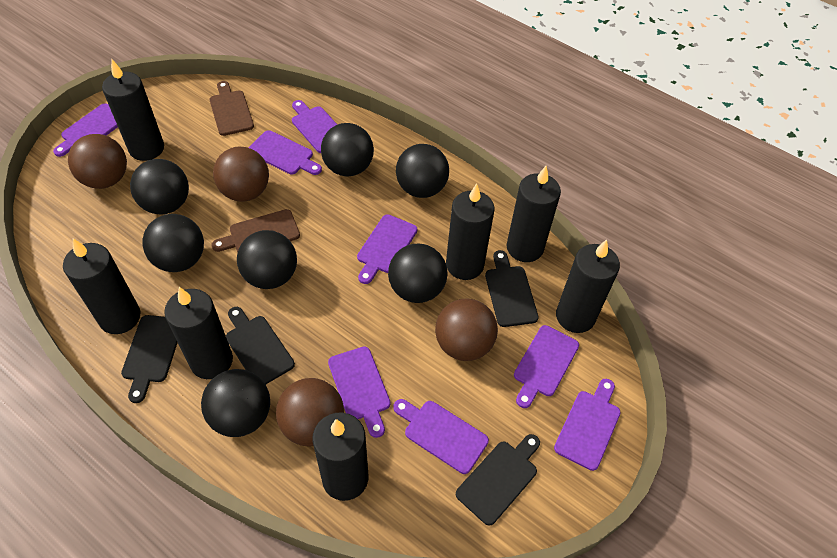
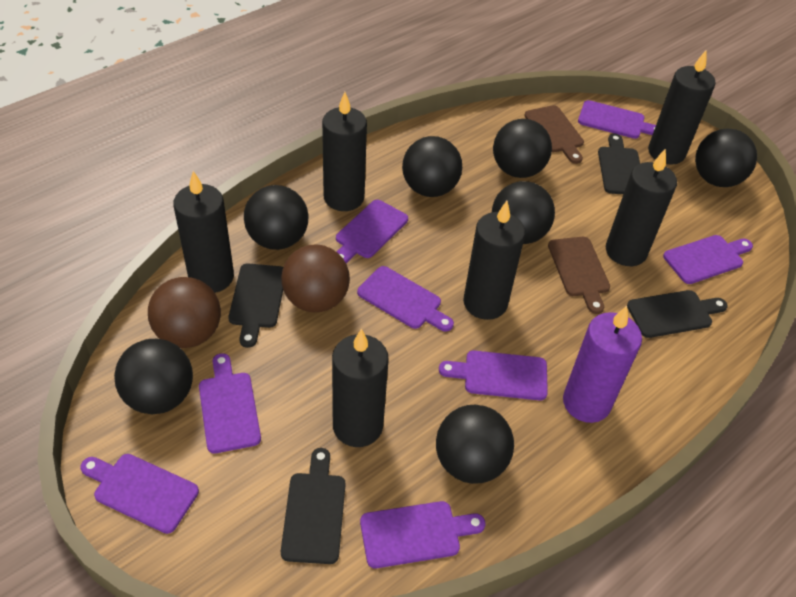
black candle: 7 -> 6
brown ball: 4 -> 2
purple candle: 0 -> 1

